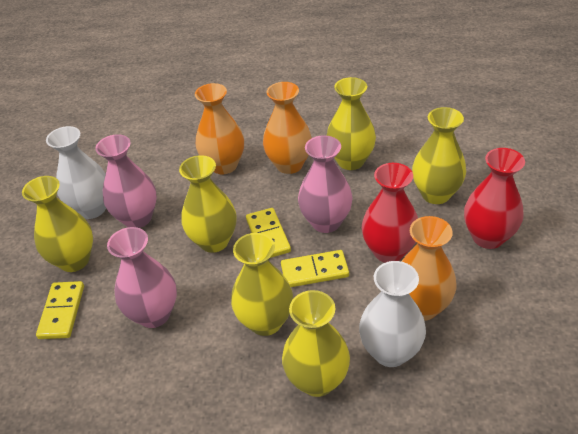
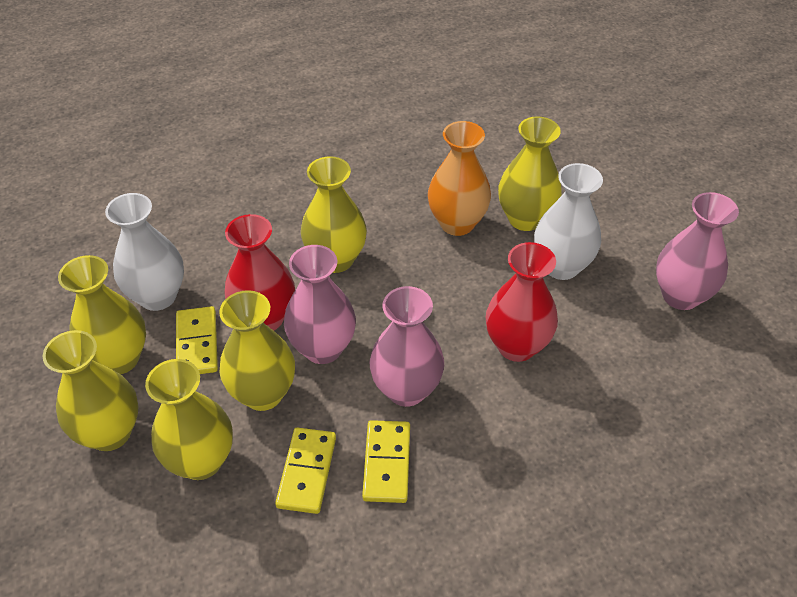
orange vase: 3 -> 1

